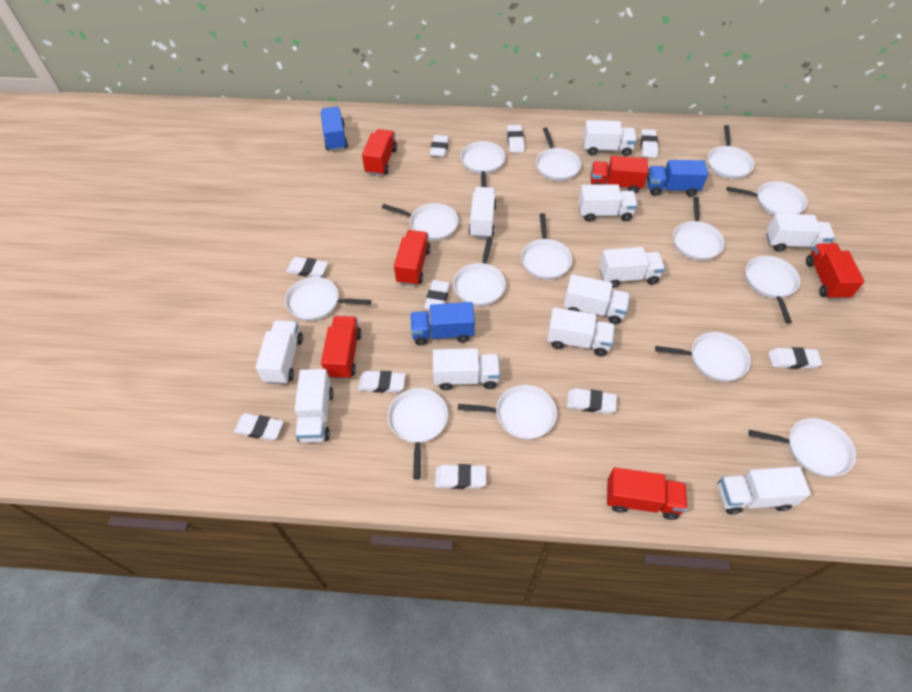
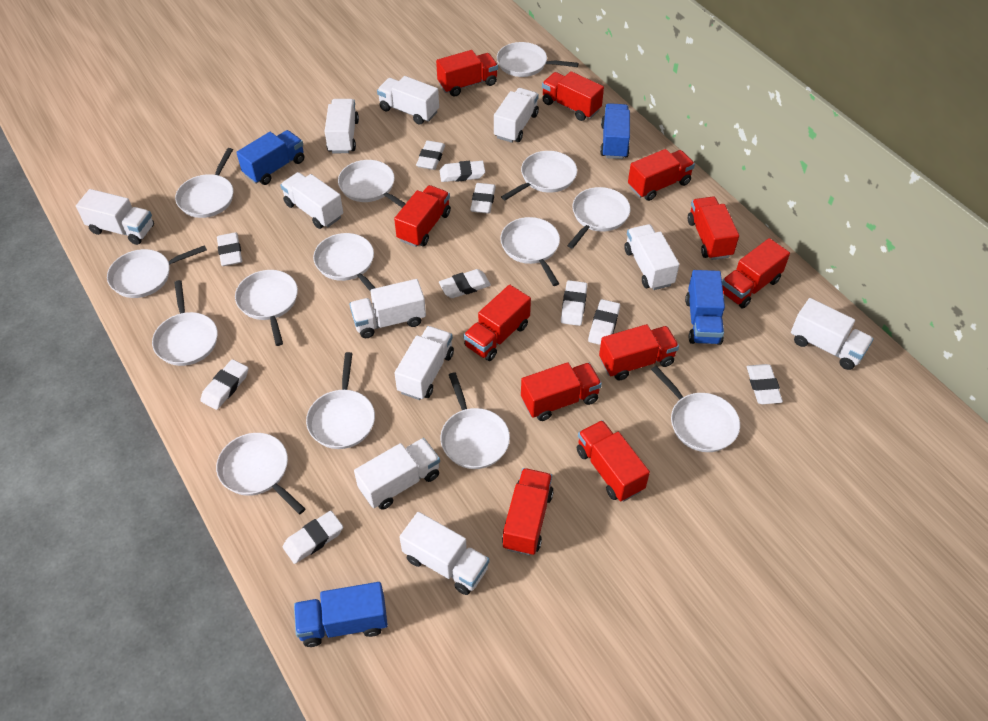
blue truck: 3 -> 4
red truck: 6 -> 11

